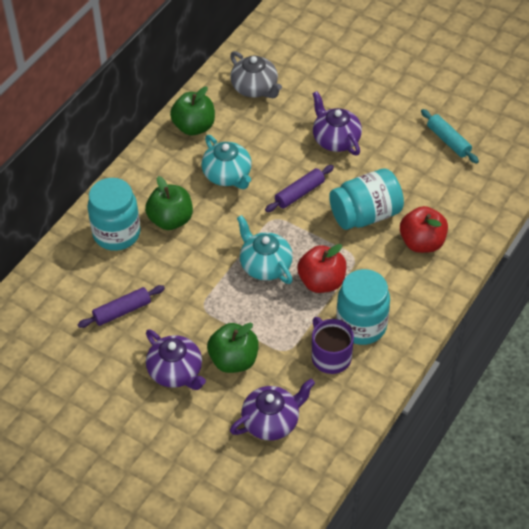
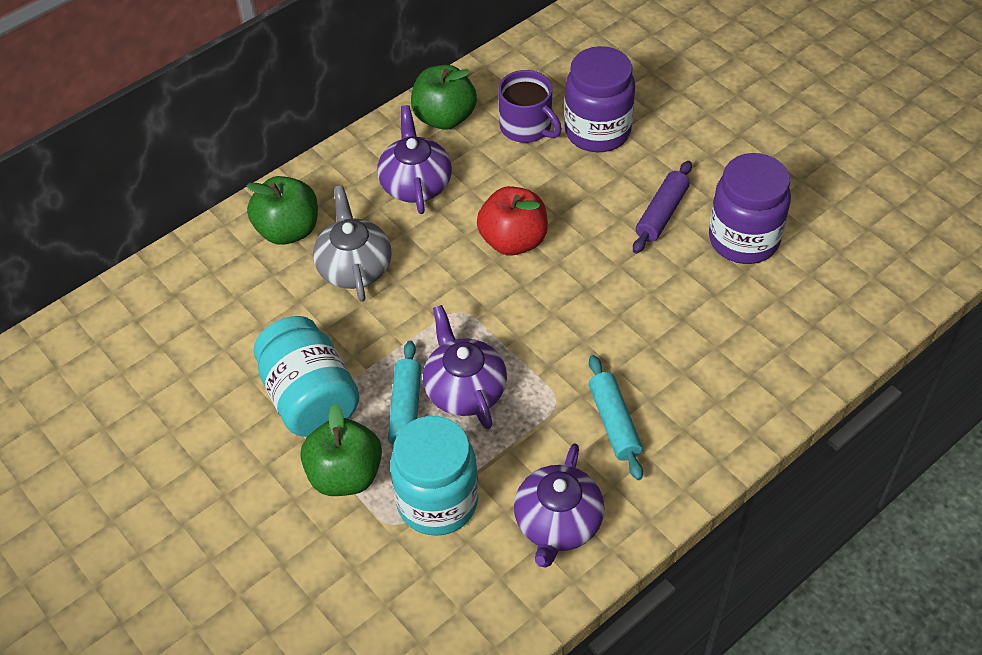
purple jar: 0 -> 2
purple rolling pin: 2 -> 1
red apple: 2 -> 1
turquoise jar: 3 -> 2
turquoise rolling pin: 1 -> 2
turquoise teapot: 2 -> 0

